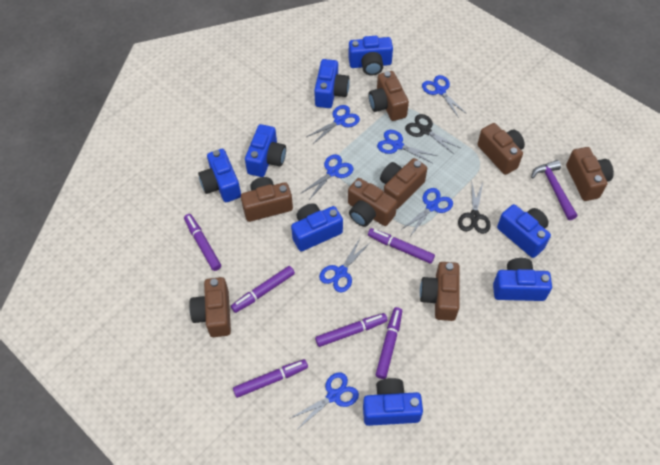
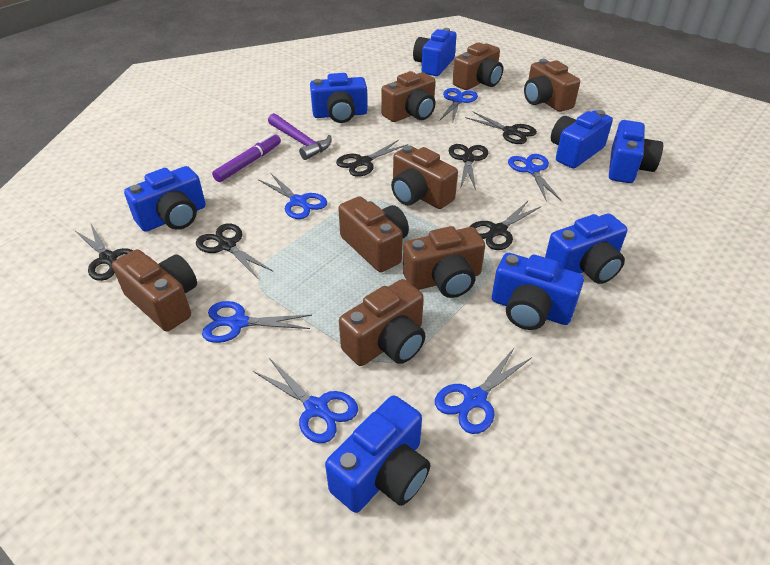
black scissors: 2 -> 6
blue scissors: 7 -> 6
purple marker: 6 -> 1

